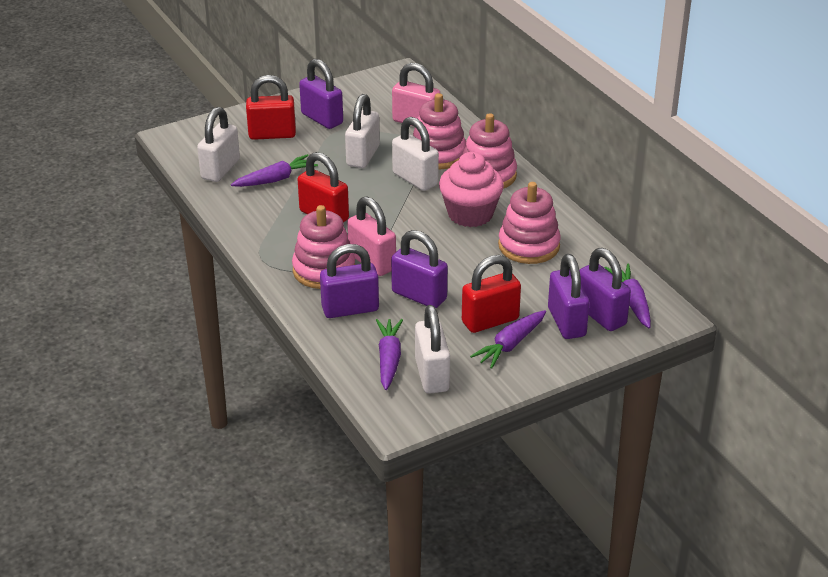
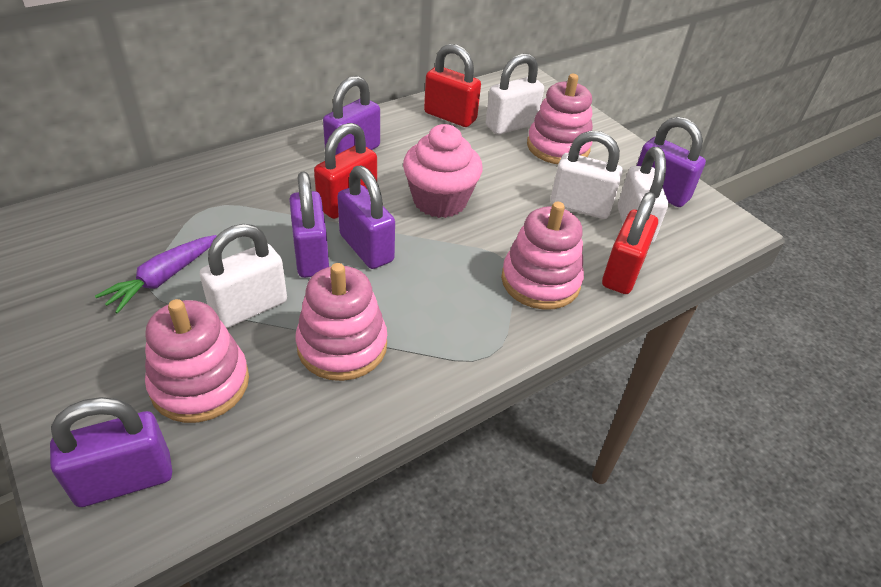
pink padlock: 2 -> 0
purple carrot: 4 -> 1

